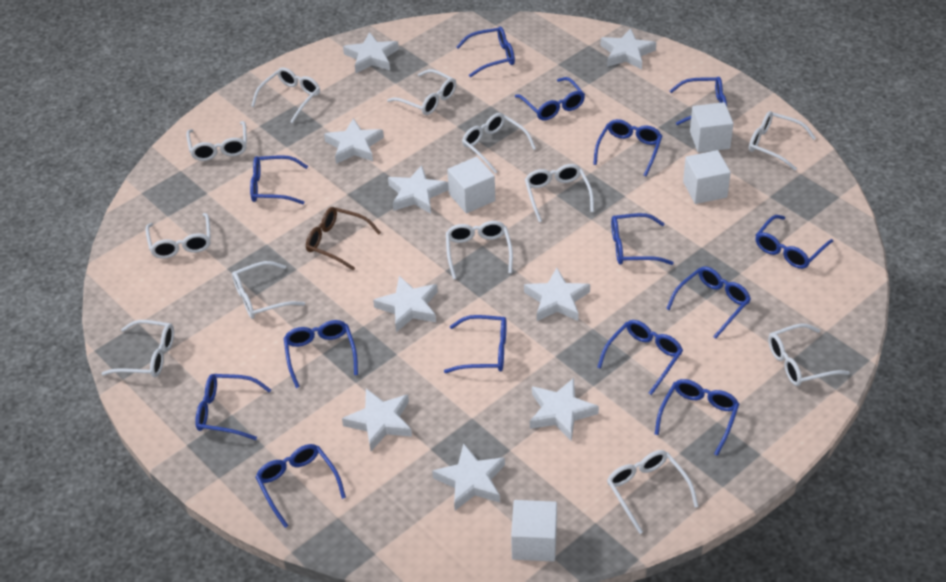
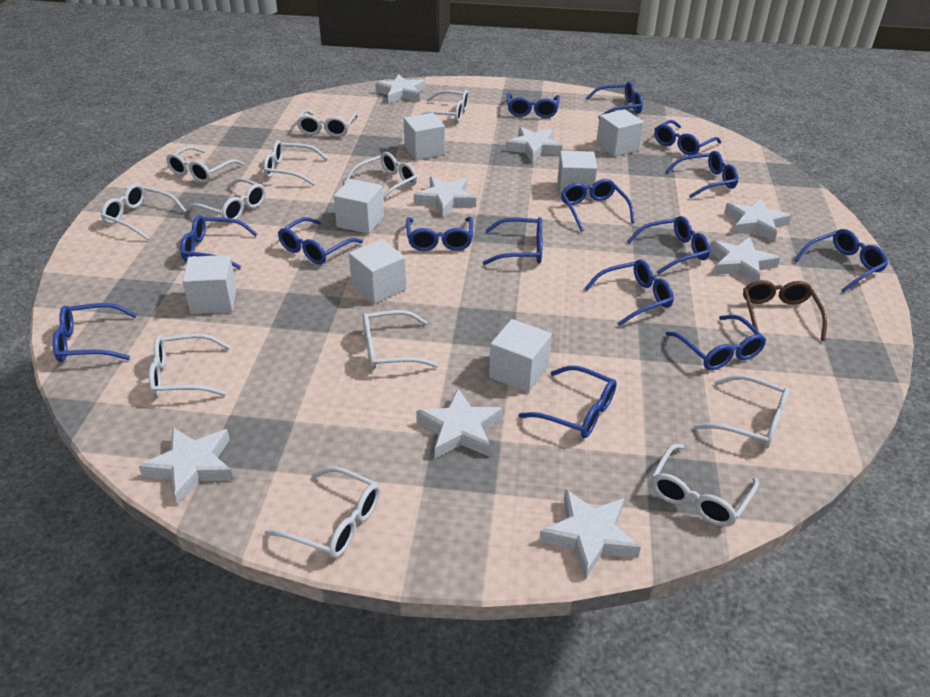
blue glasses: 14 -> 15
white cube: 4 -> 7
white star: 9 -> 8

